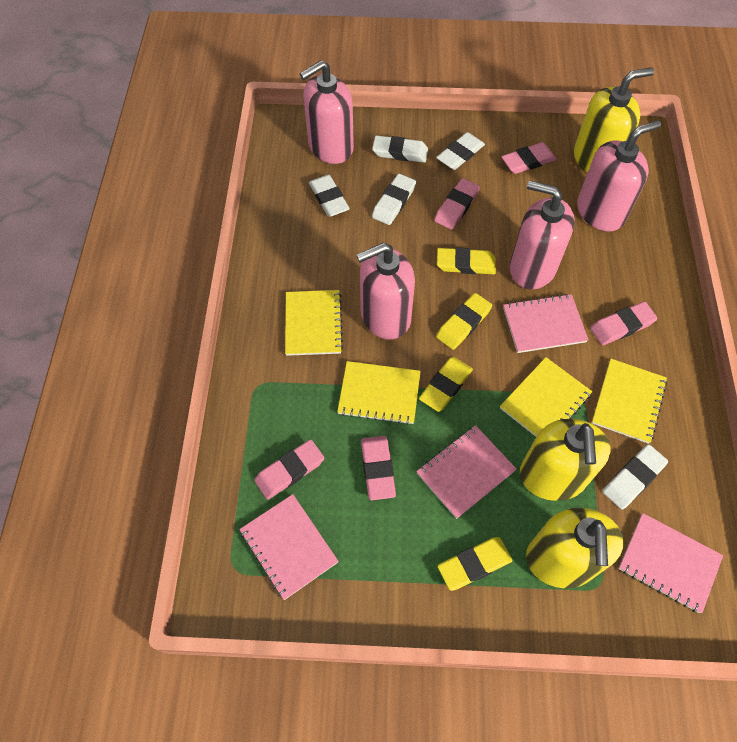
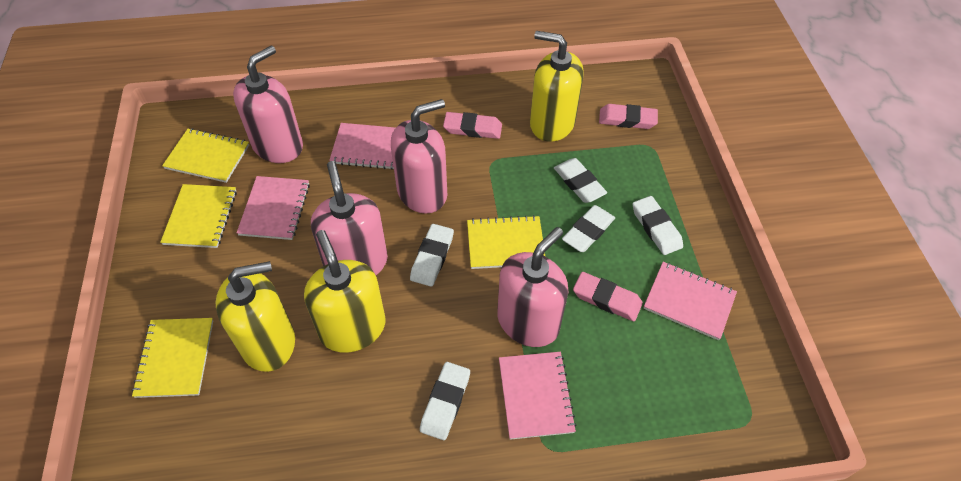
pink eraser: 5 -> 3
yellow eraser: 4 -> 0

